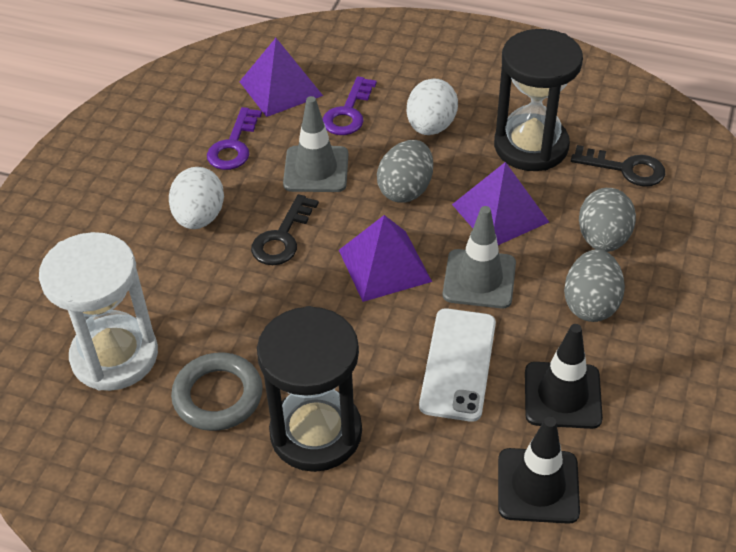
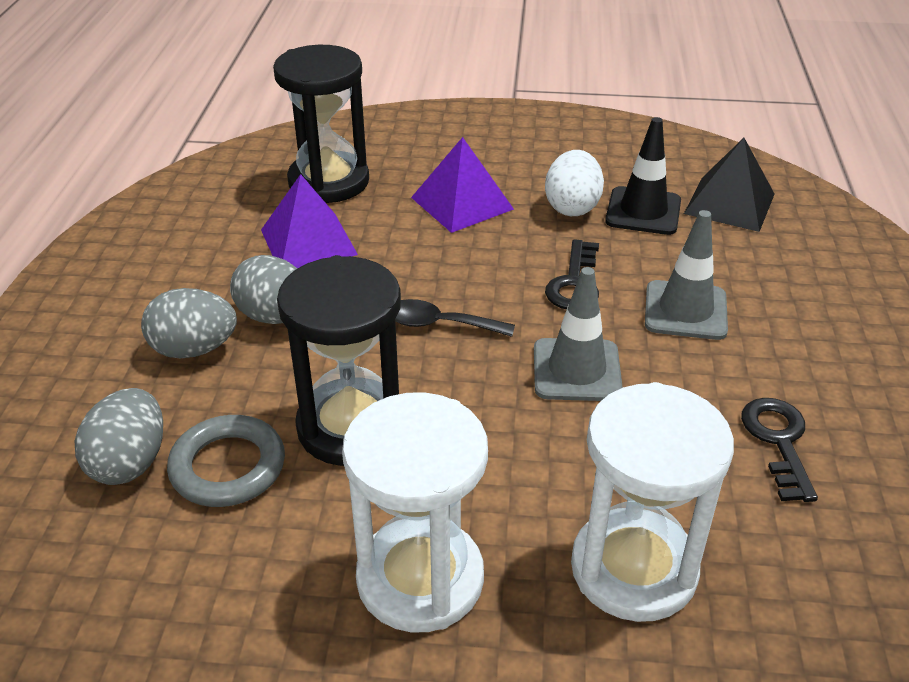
black pyramid: 0 -> 1
black spoon: 0 -> 1
black traffic cone: 2 -> 1
purple key: 2 -> 0
purple pyramid: 3 -> 2
white egg: 2 -> 1
white hourglass: 1 -> 2
white phone: 1 -> 0

